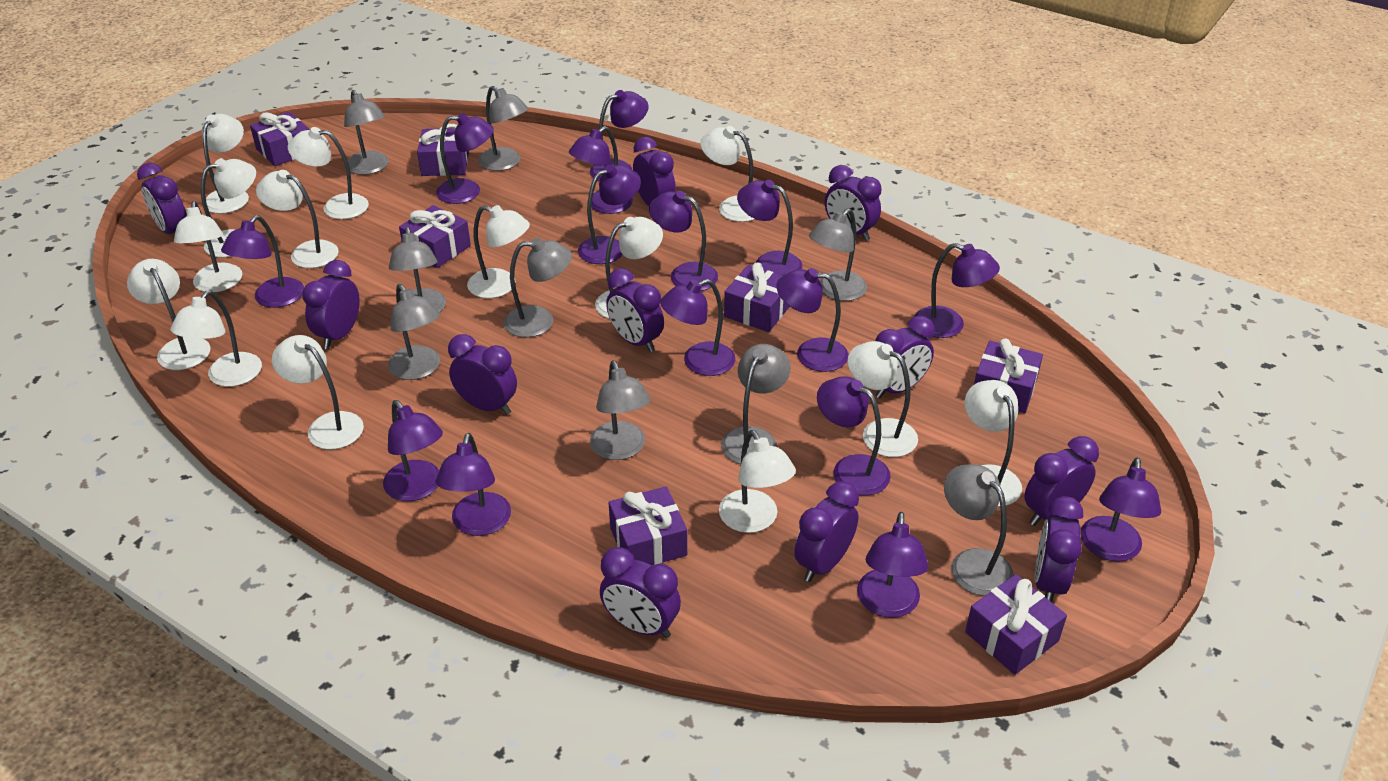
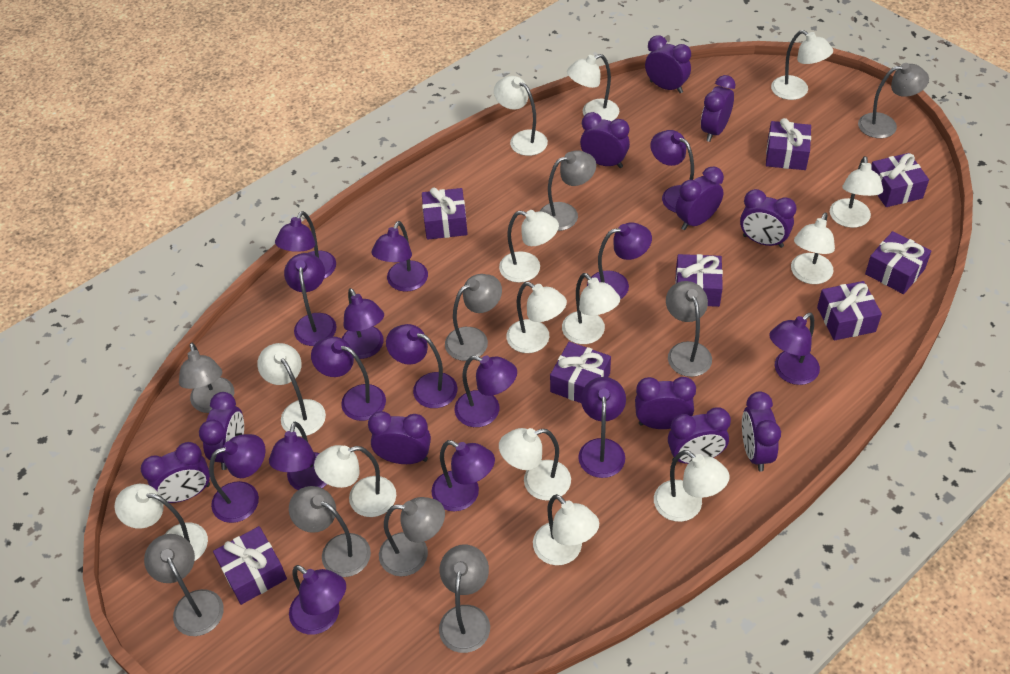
purple gift: 7 -> 8

